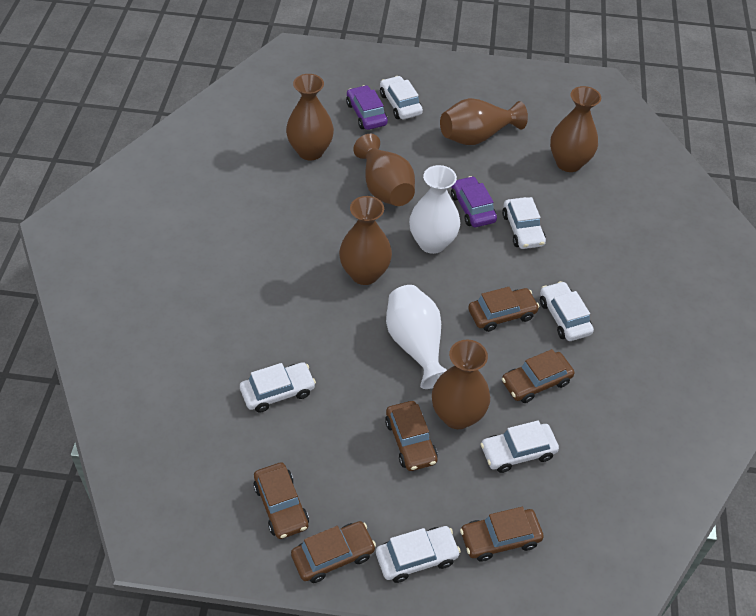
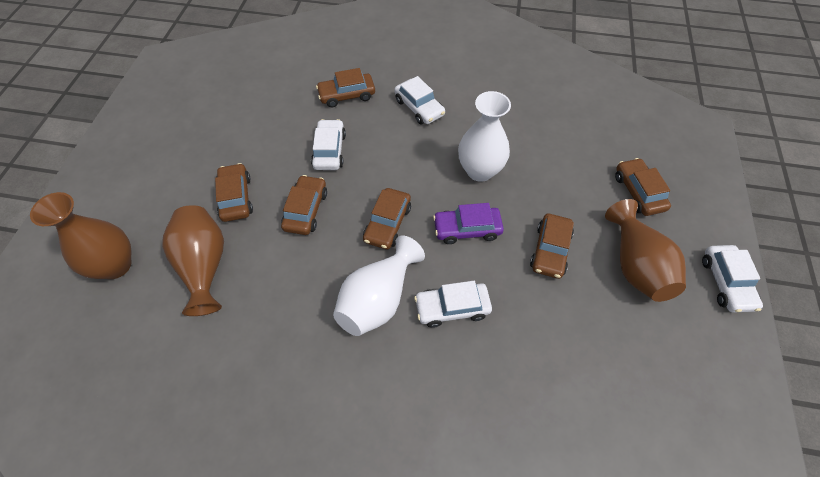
brown vase: 6 -> 3
purple car: 2 -> 1
white car: 6 -> 4

